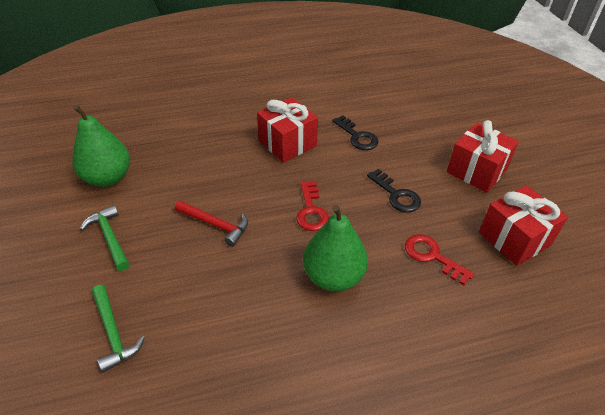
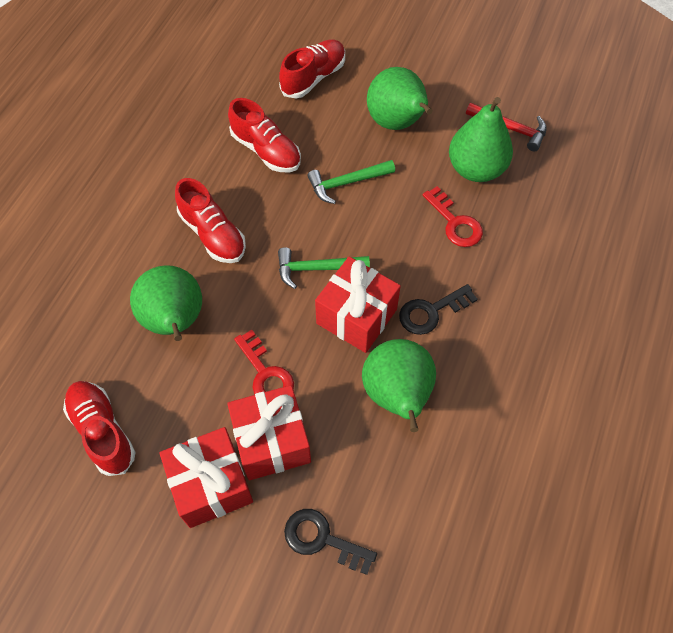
green pear: 2 -> 4
red shoe: 0 -> 4

